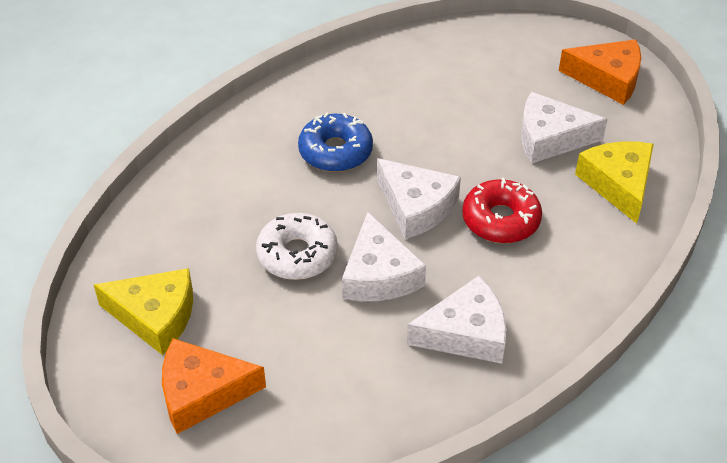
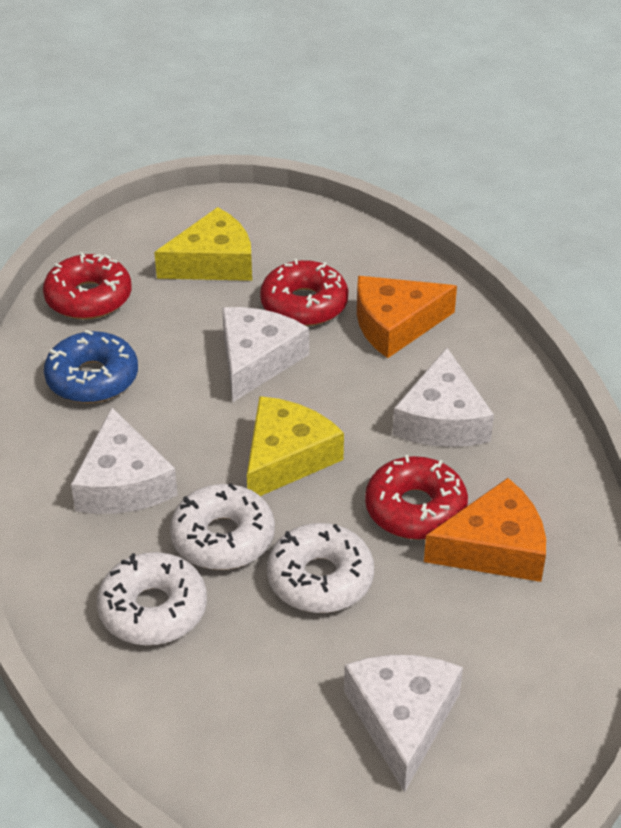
red donut: 1 -> 3
white donut: 1 -> 3

